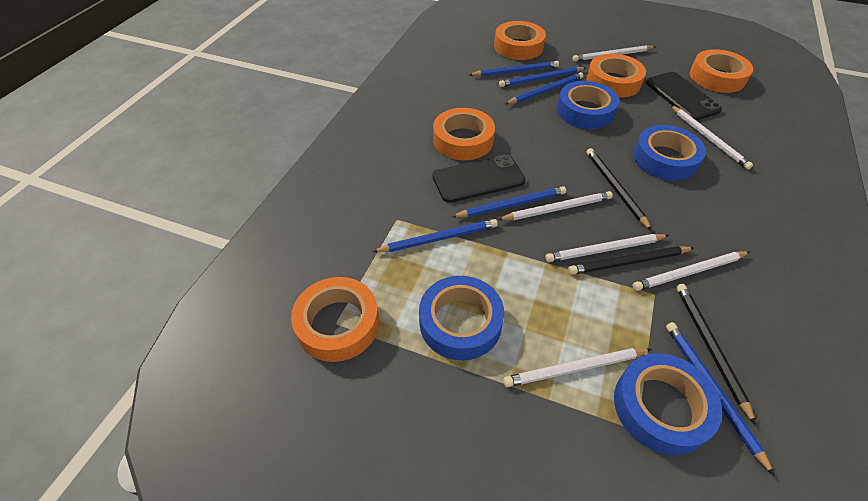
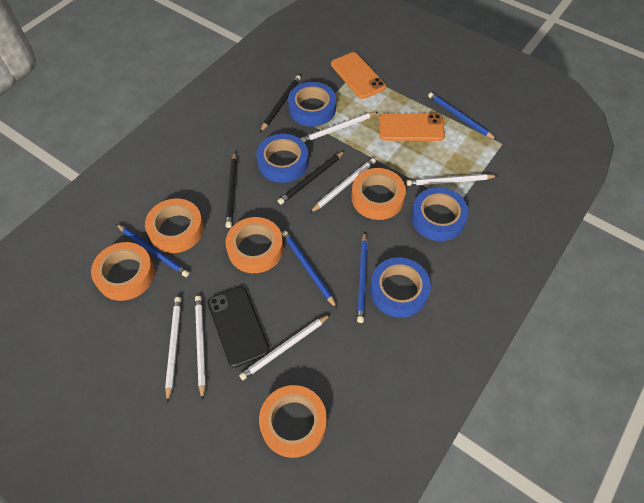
black phone: 2 -> 1
blue pencil: 6 -> 4
orange phone: 0 -> 2

